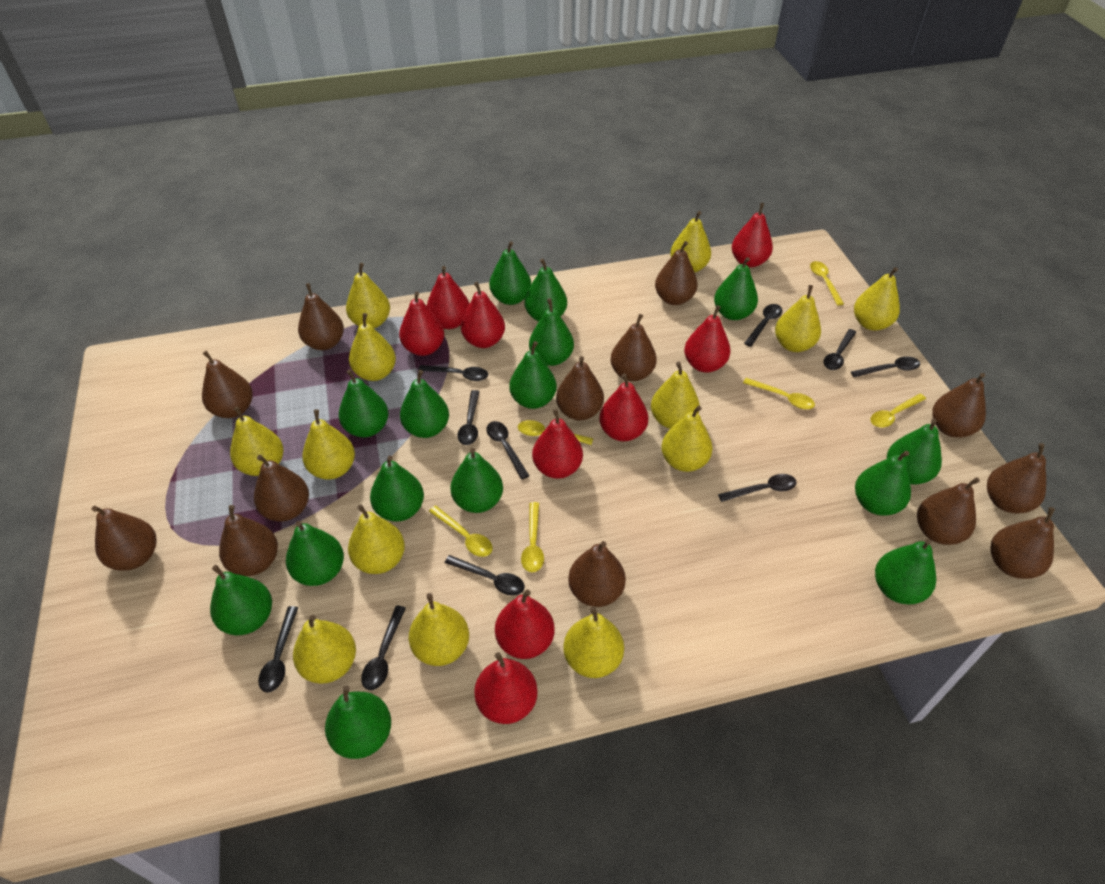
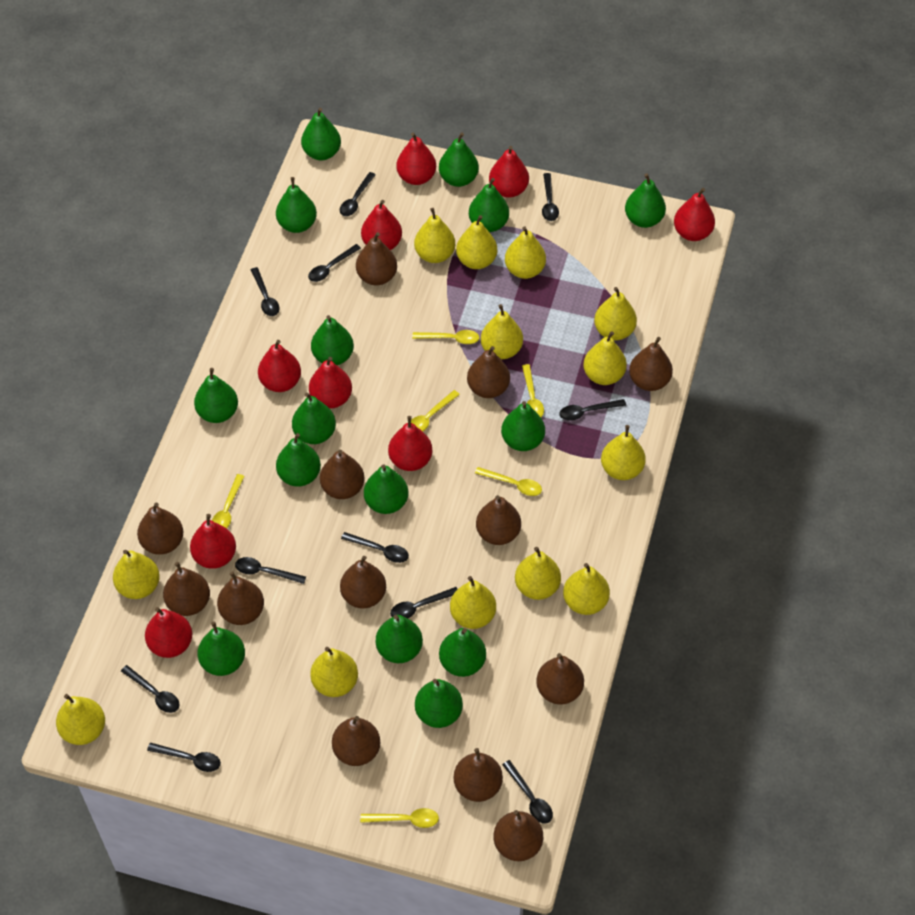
black spoon: 10 -> 11

